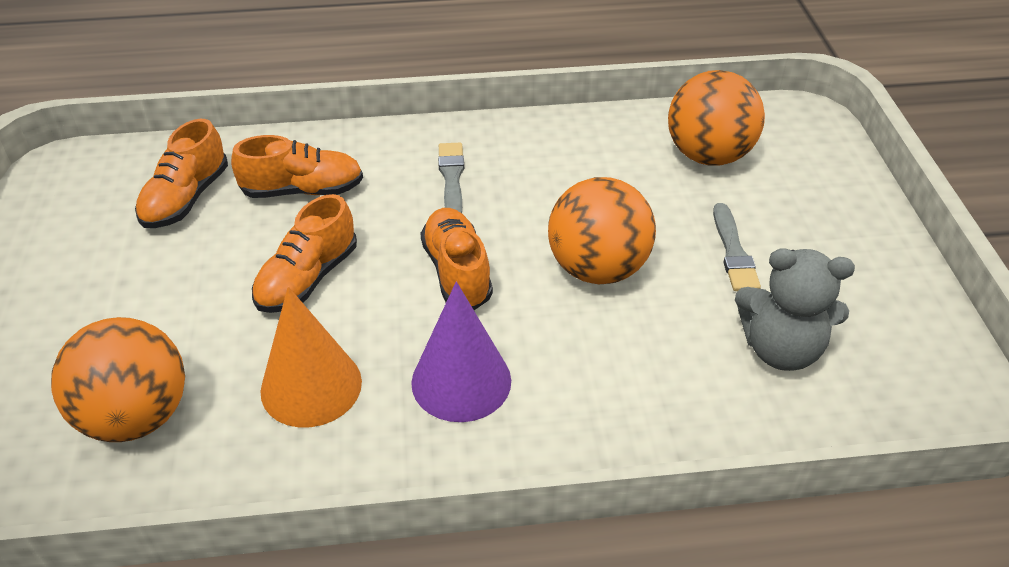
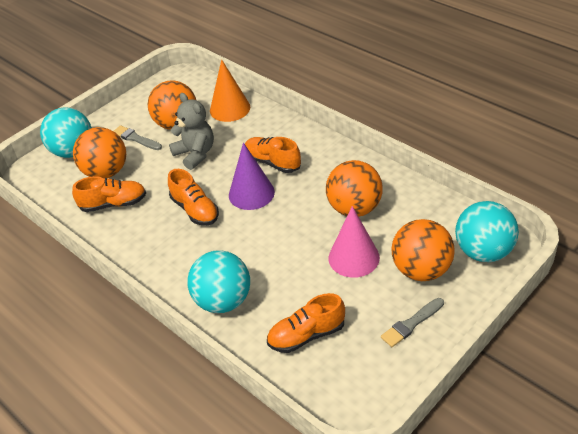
orange ball: 3 -> 4
pink cone: 0 -> 1
turquoise ball: 0 -> 3

